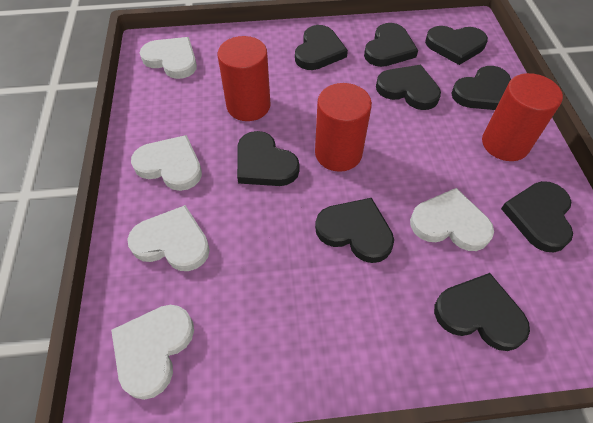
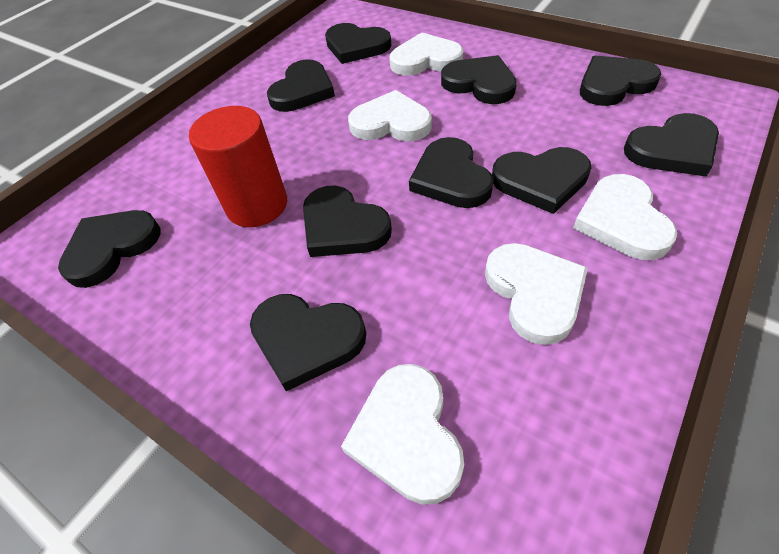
black heart: 9 -> 10
red cylinder: 3 -> 1

